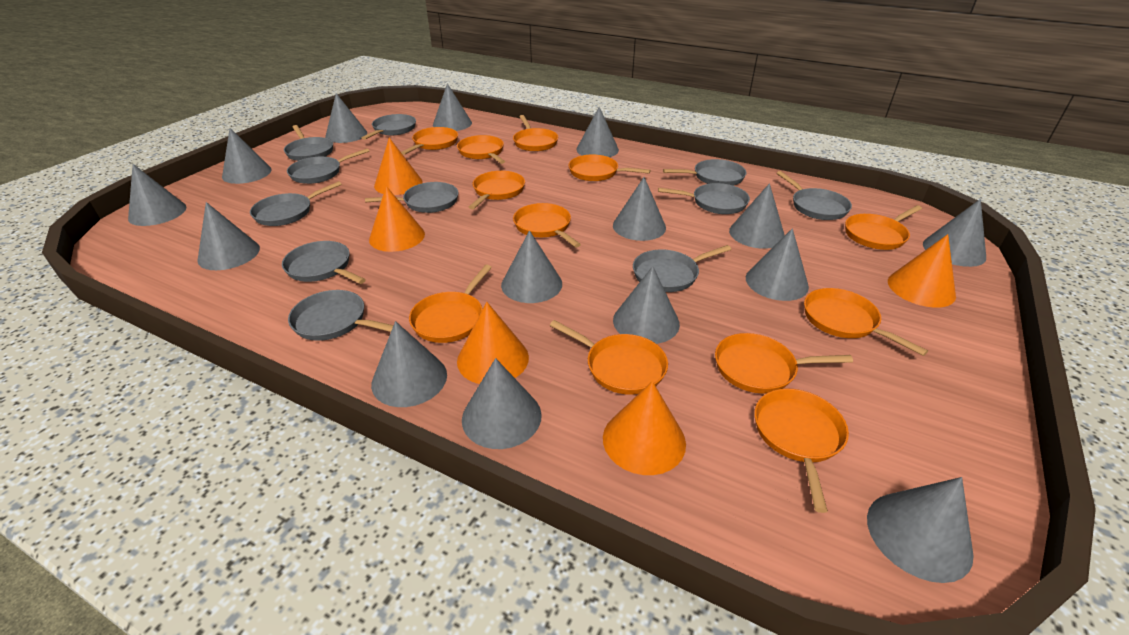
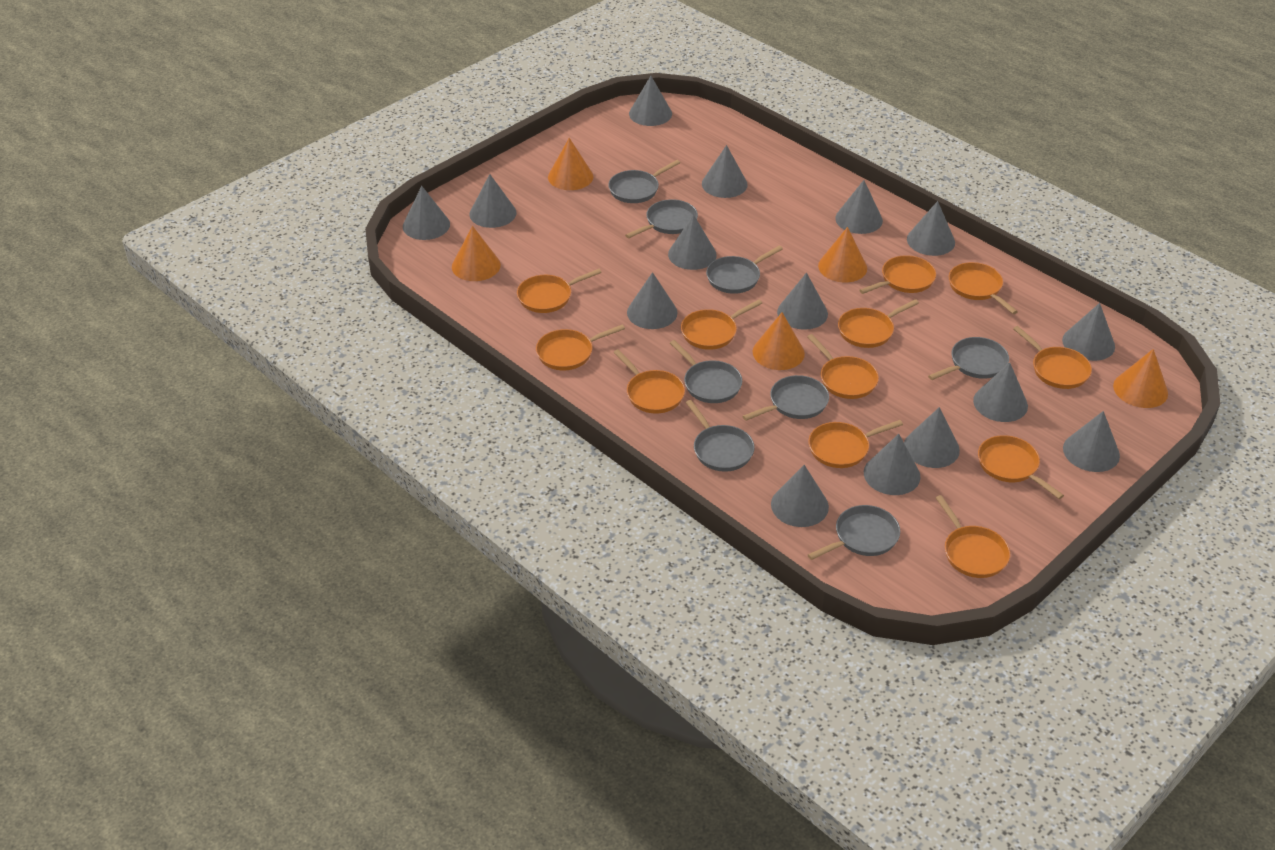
grey pan: 11 -> 8

